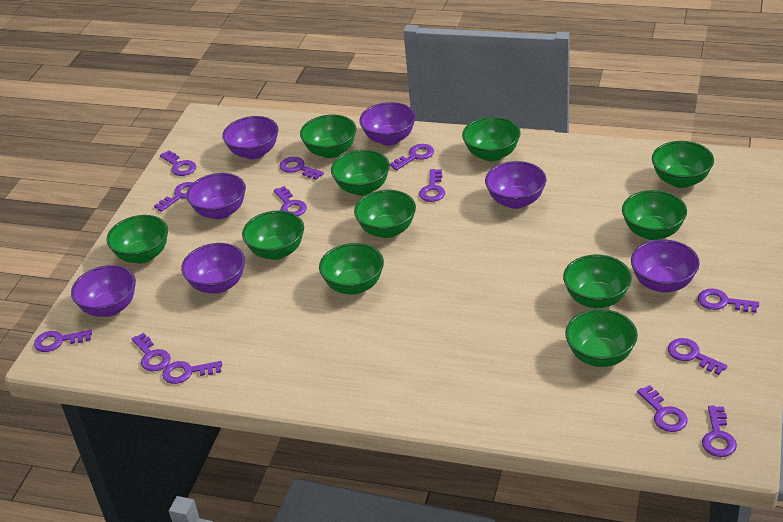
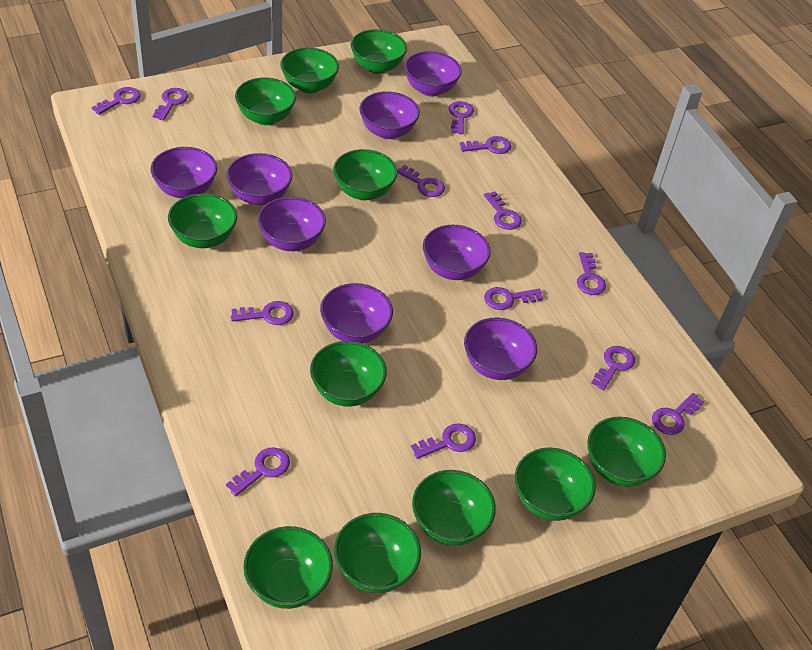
purple bowl: 7 -> 8

